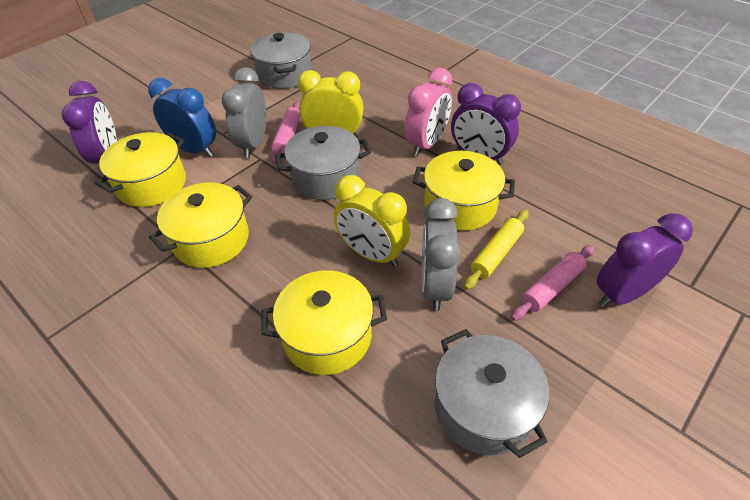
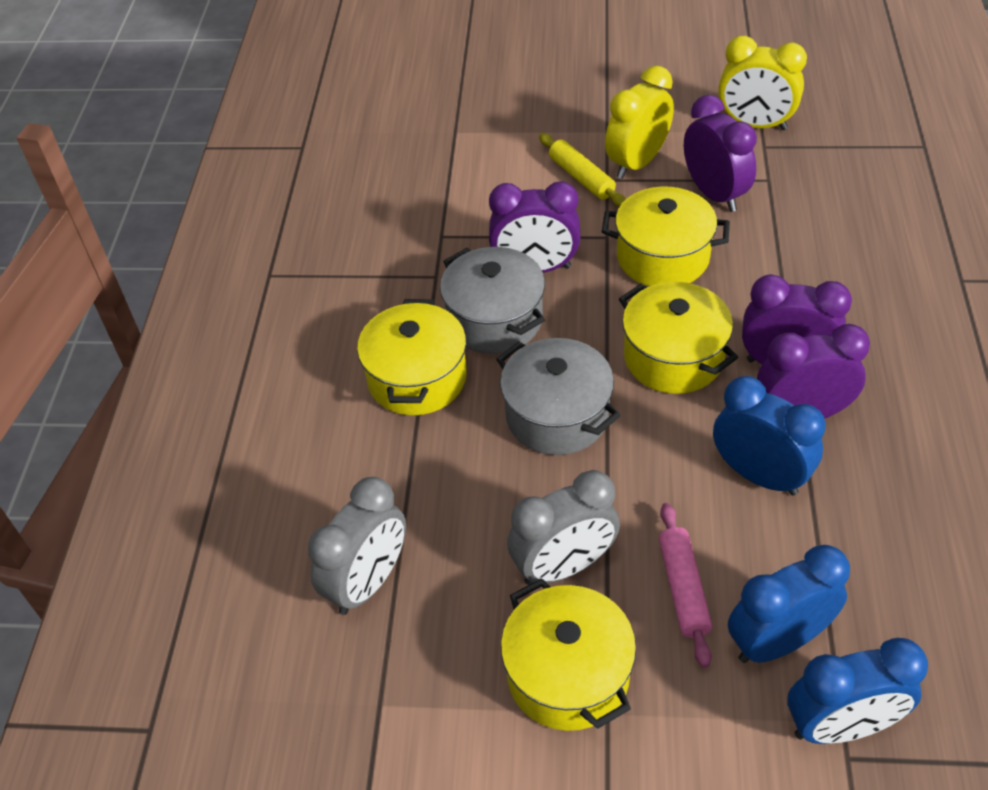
blue clock: 1 -> 3
grey pot: 3 -> 2
pink clock: 1 -> 0
pink rolling pin: 2 -> 1
purple clock: 3 -> 4

